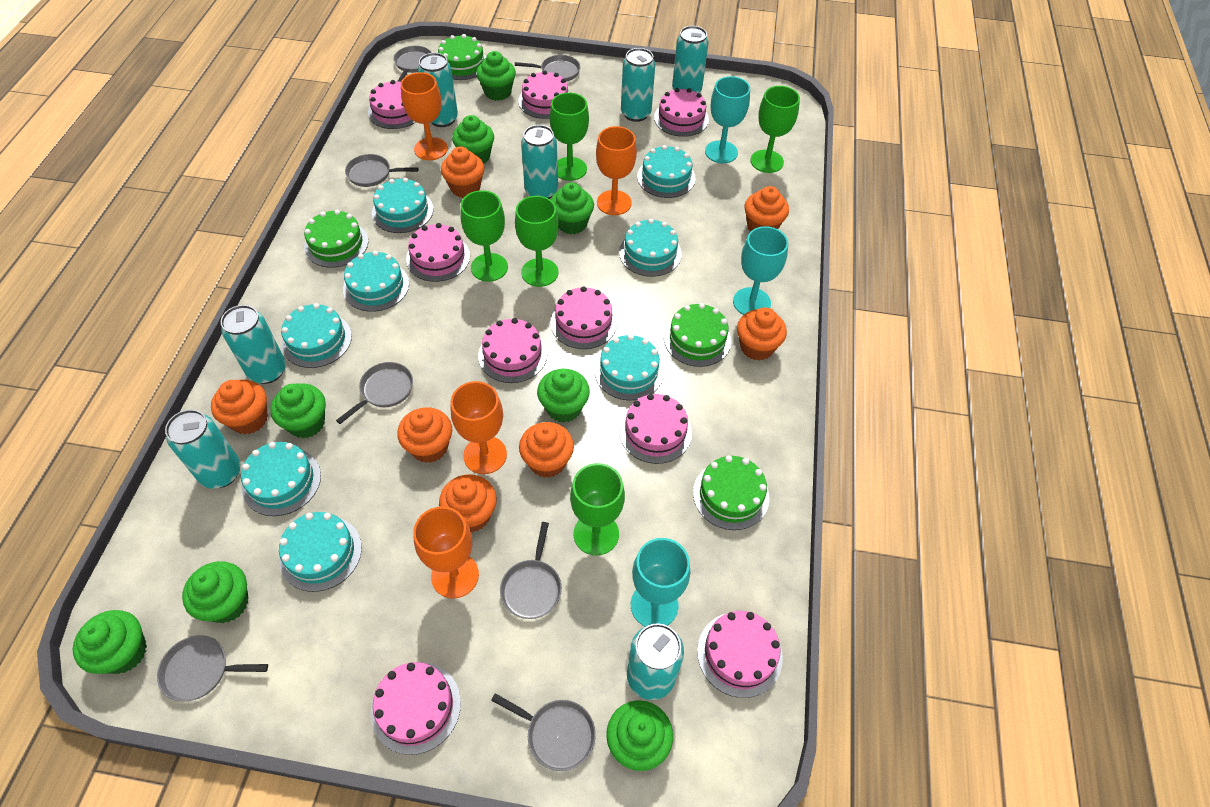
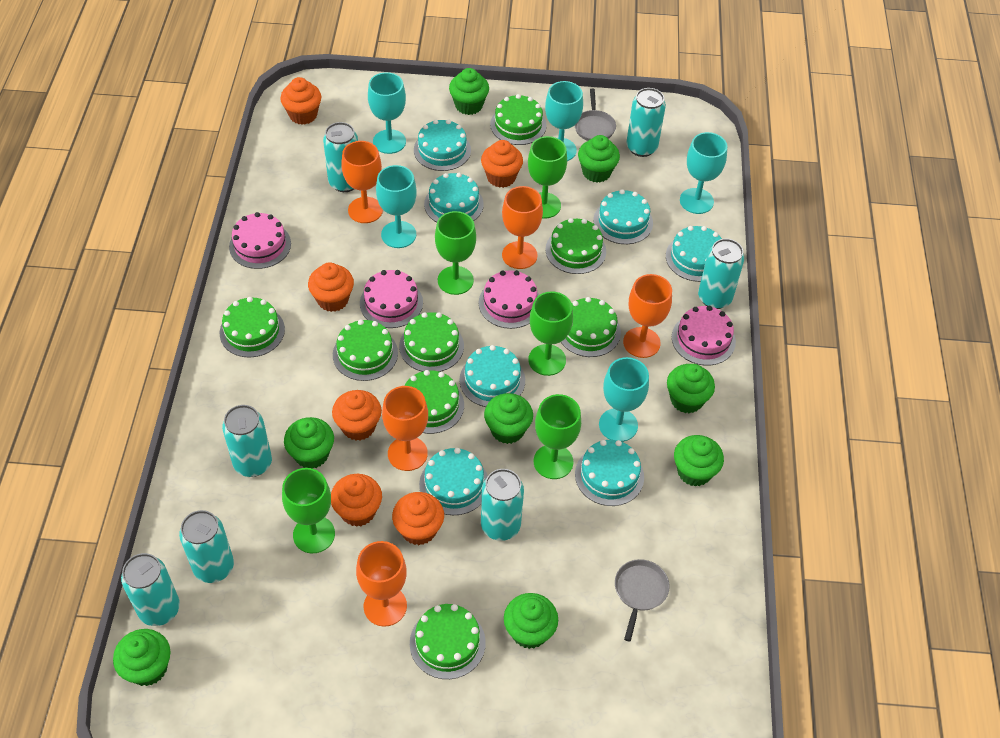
green cake: 4 -> 8
grey pan: 7 -> 2
orange cupcake: 7 -> 6
orange goblet: 4 -> 5
pink cake: 9 -> 4
turquoise cake: 8 -> 7
turquoise goblet: 3 -> 5

